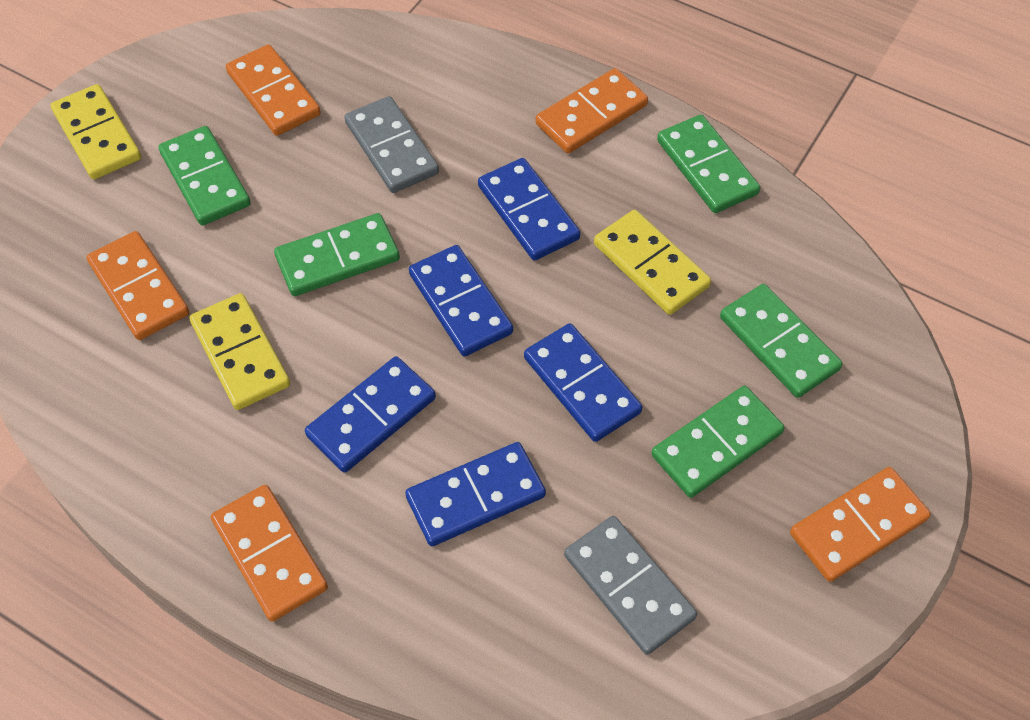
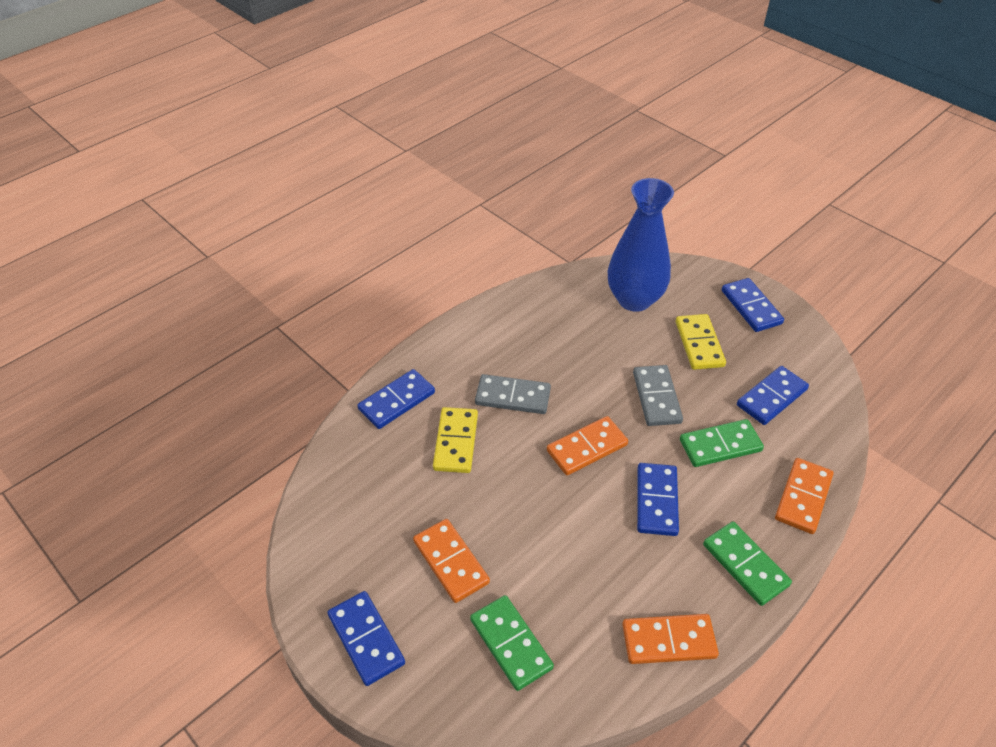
blue vase: 0 -> 1
green domino: 5 -> 3
orange domino: 5 -> 4
yellow domino: 3 -> 2

